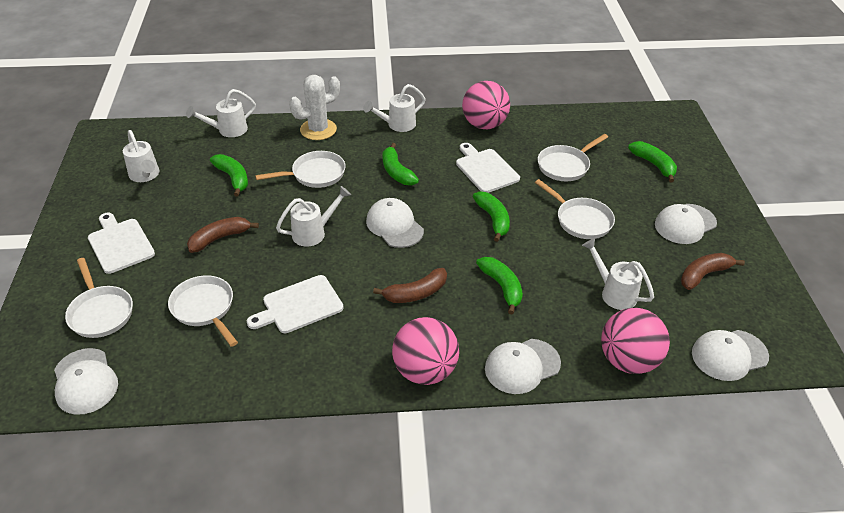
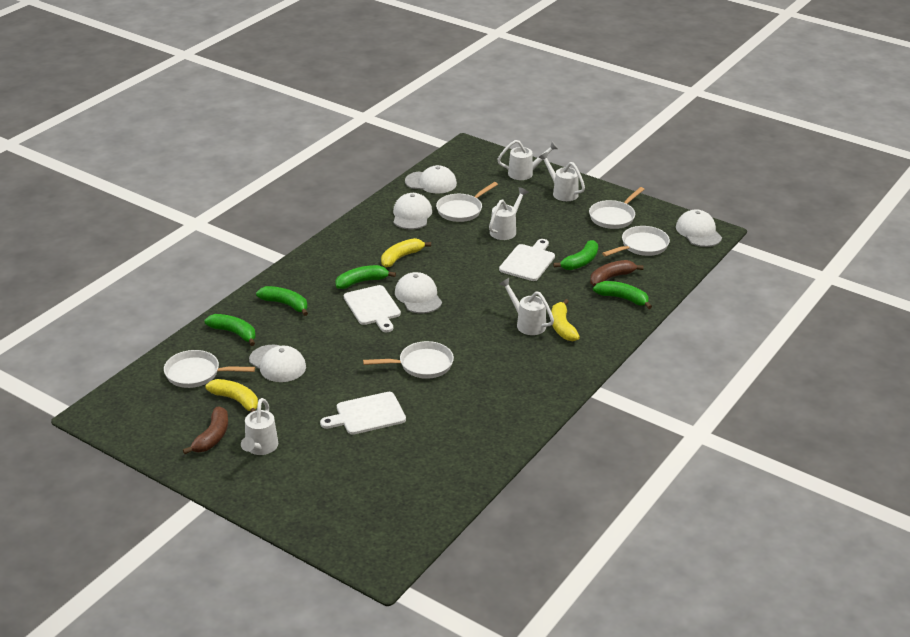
brown banana: 3 -> 2
pink ball: 3 -> 0
white cactus: 1 -> 0
yellow banana: 0 -> 3

